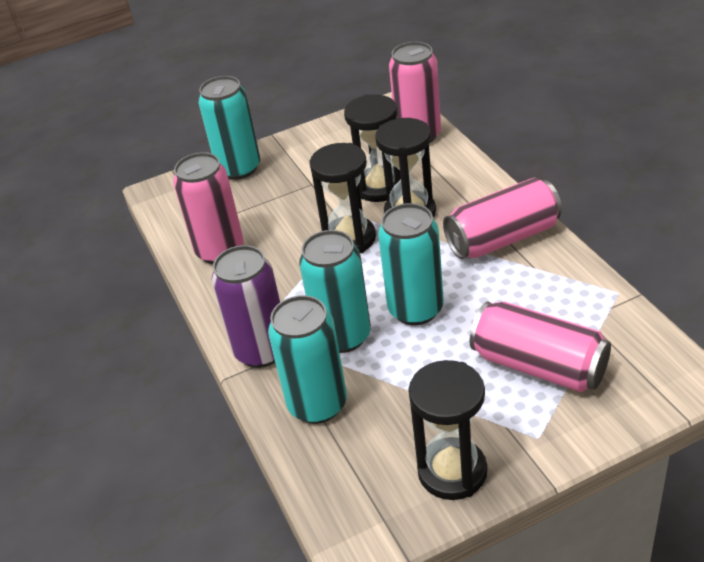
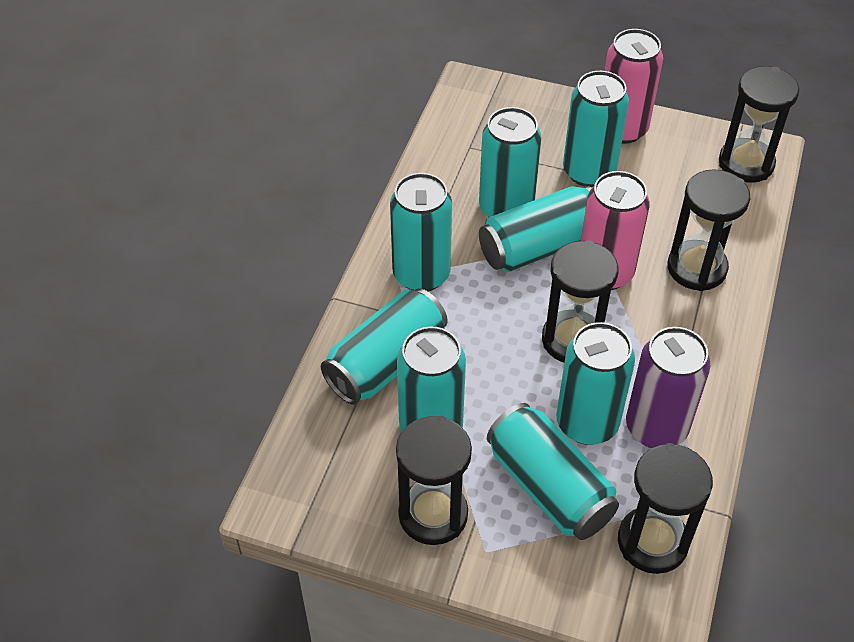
black hourglass: 4 -> 5
pink can: 4 -> 2
turquoise can: 4 -> 8

